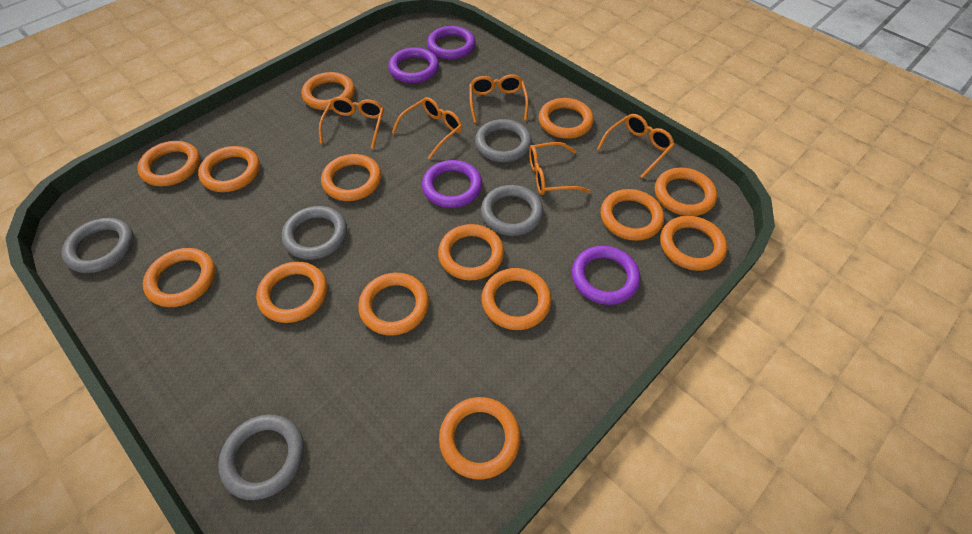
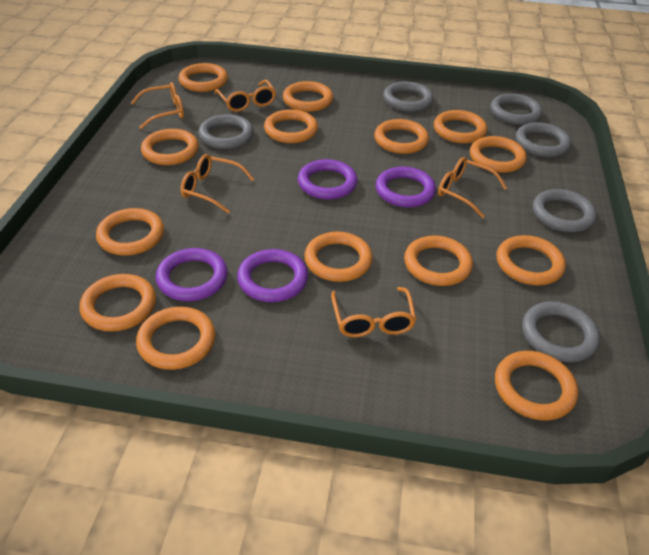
grey ring: 5 -> 6

